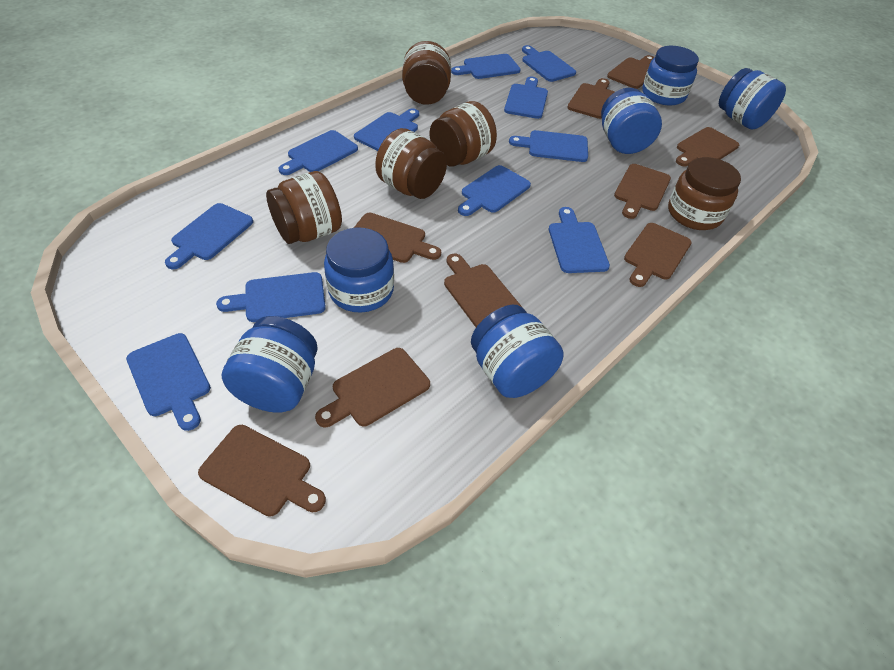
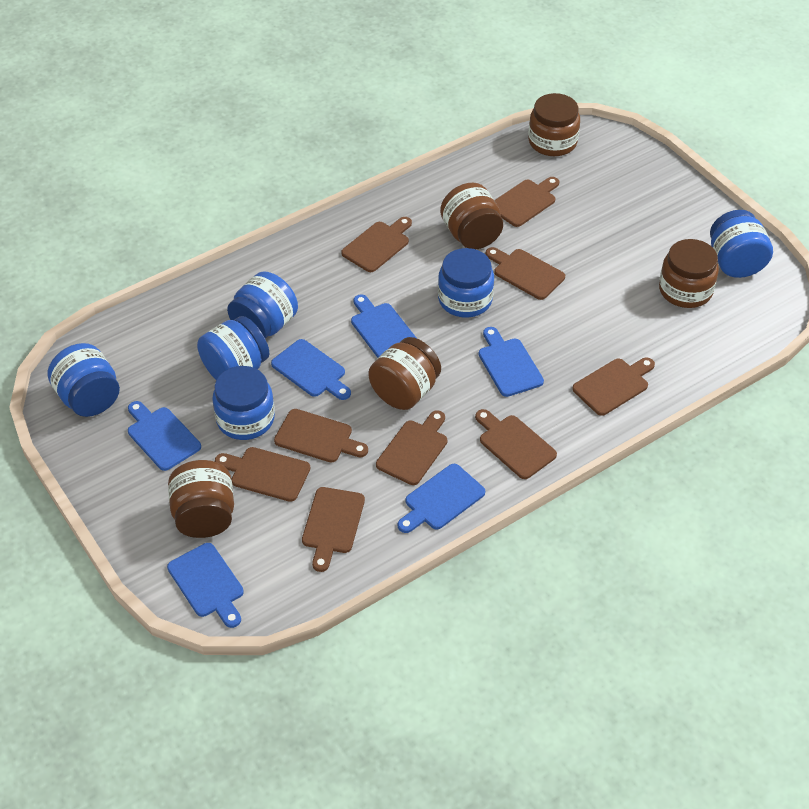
blue cutting board: 11 -> 6

